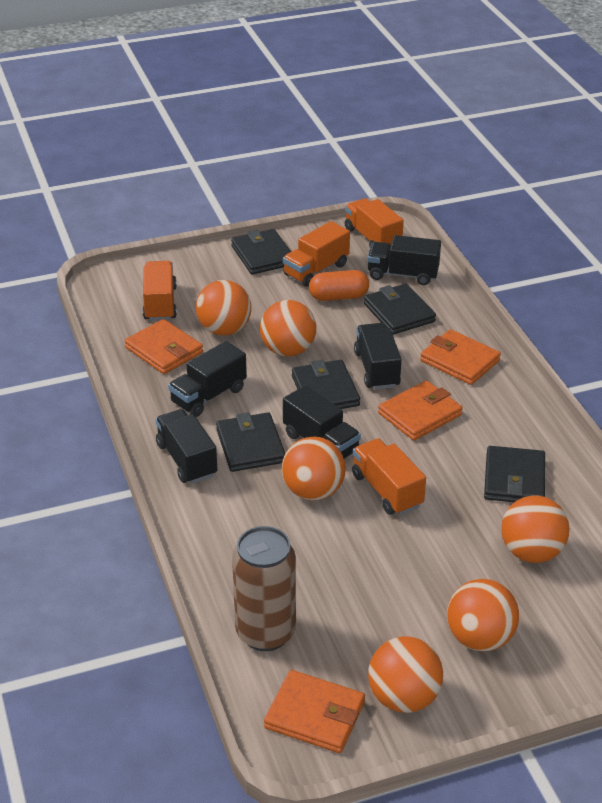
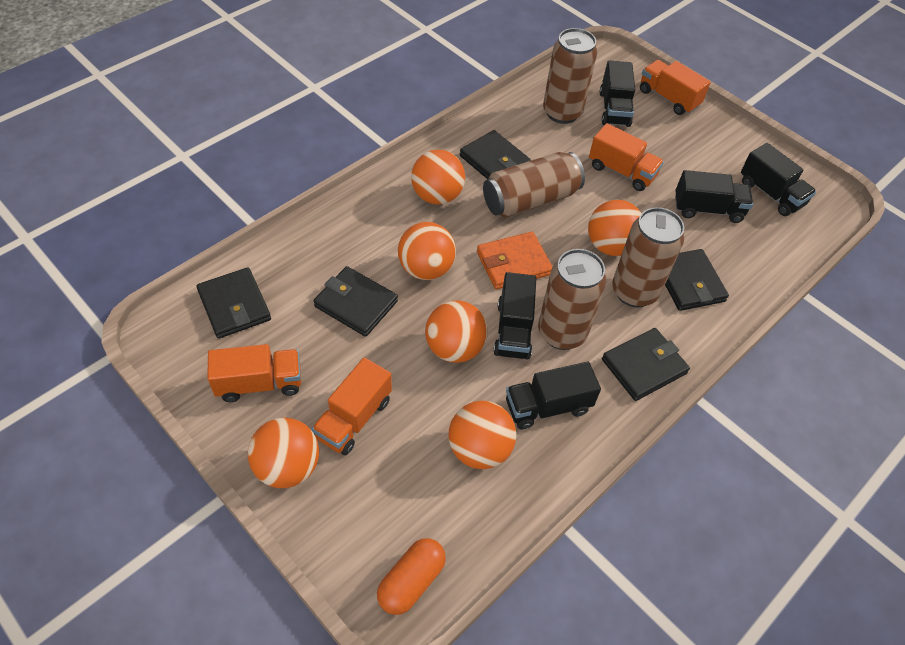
brown can: 1 -> 4
orange wallet: 4 -> 1

